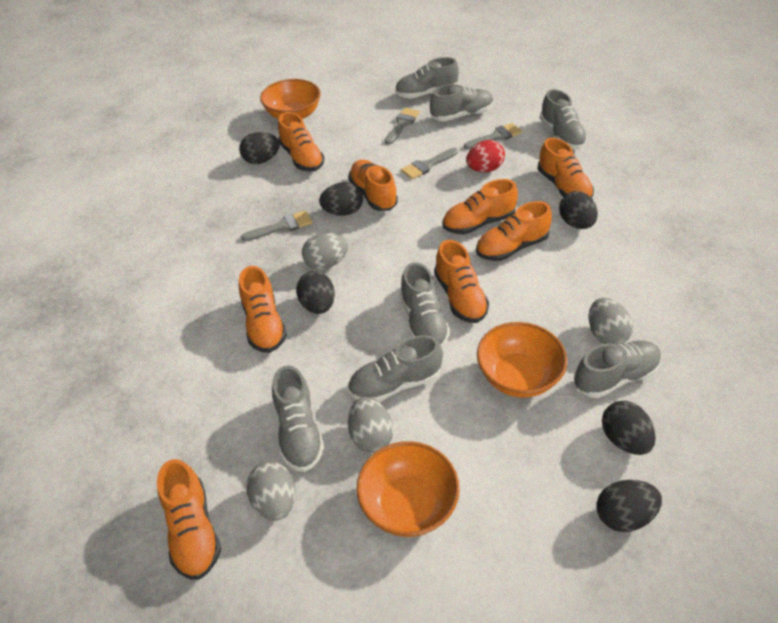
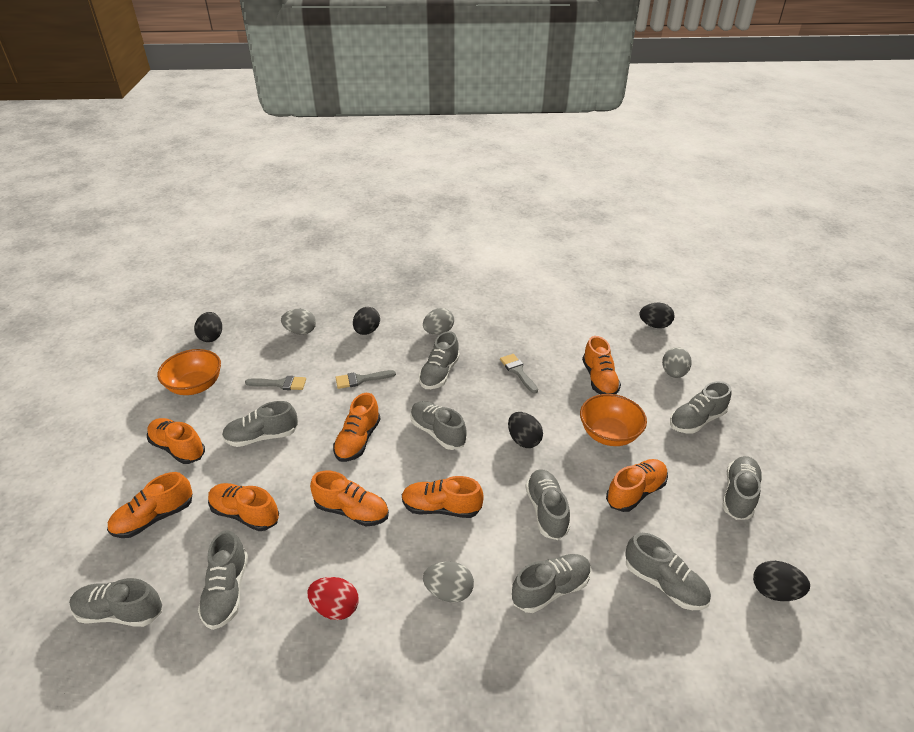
black egg: 6 -> 5
grey brush: 4 -> 3
grey shoe: 7 -> 10
orange bowl: 3 -> 2

